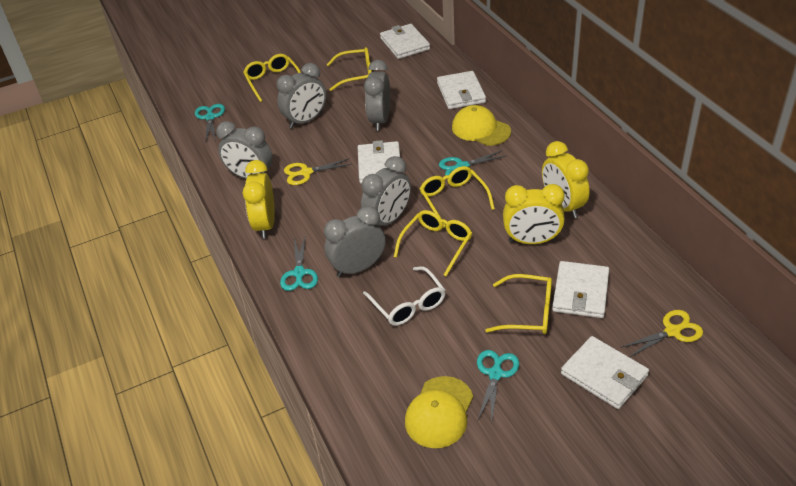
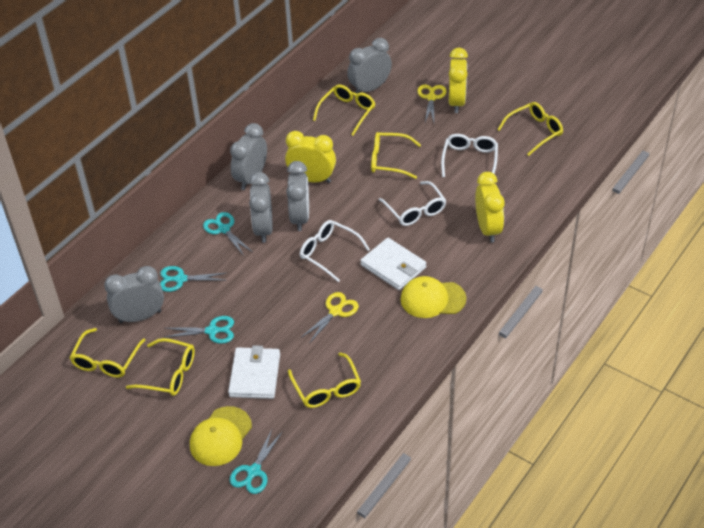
white glasses: 1 -> 3
white wallet: 5 -> 2
yellow glasses: 5 -> 6

